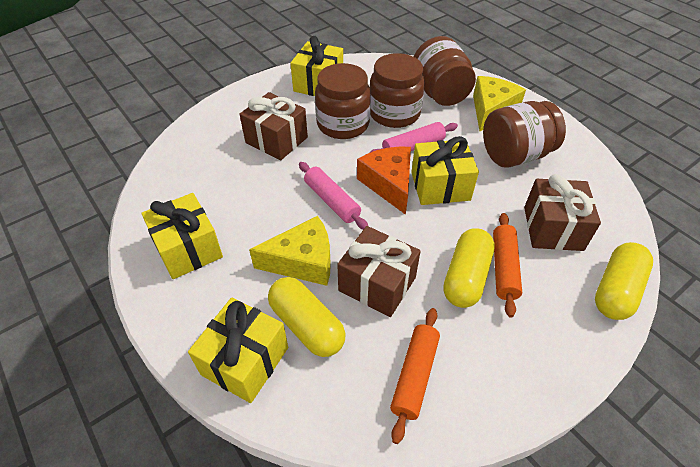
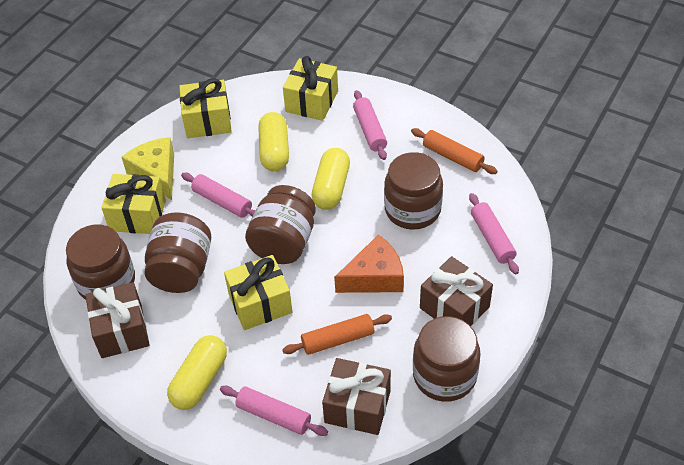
brown jar: 4 -> 5
pink rolling pin: 2 -> 4
yellow cheese: 2 -> 1

